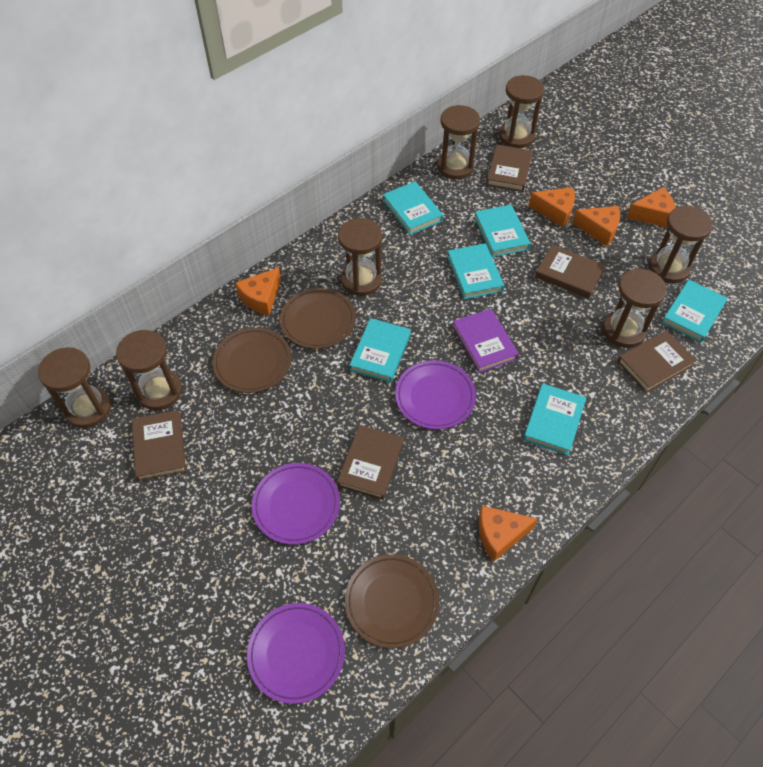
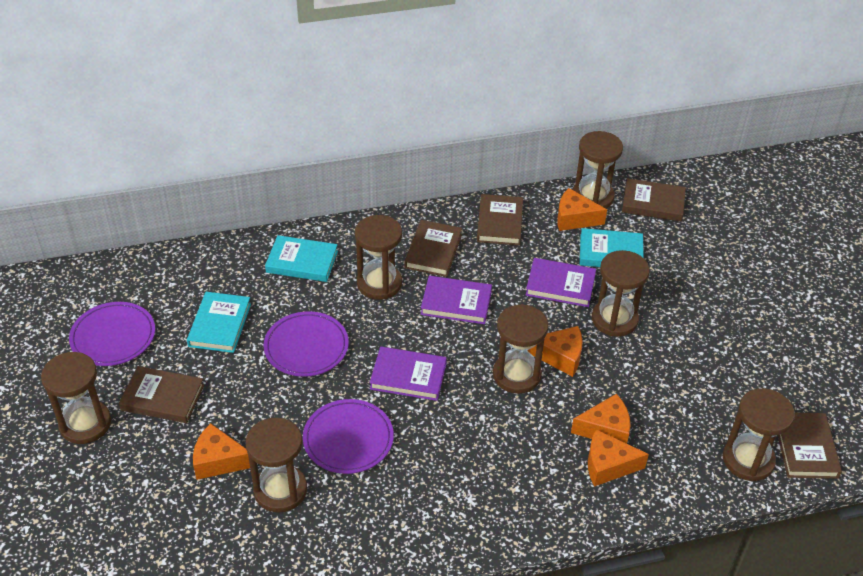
brown plate: 3 -> 0
purple book: 1 -> 3
turquoise book: 6 -> 3

